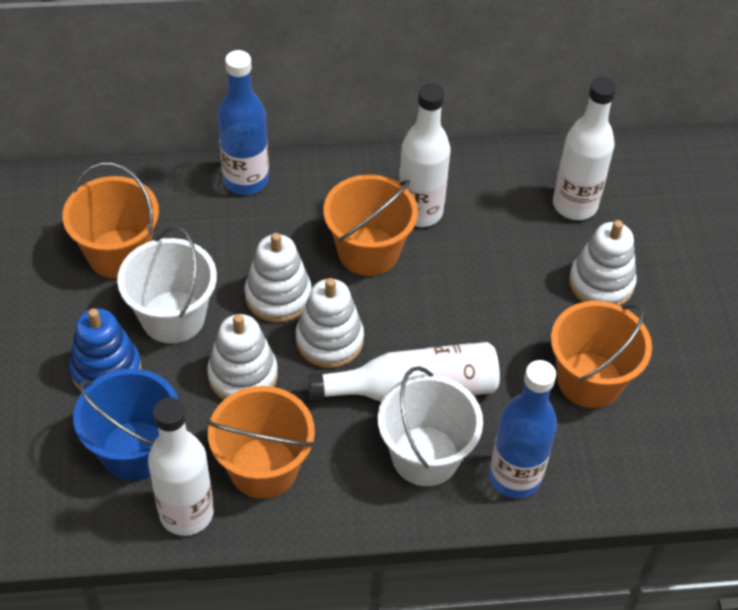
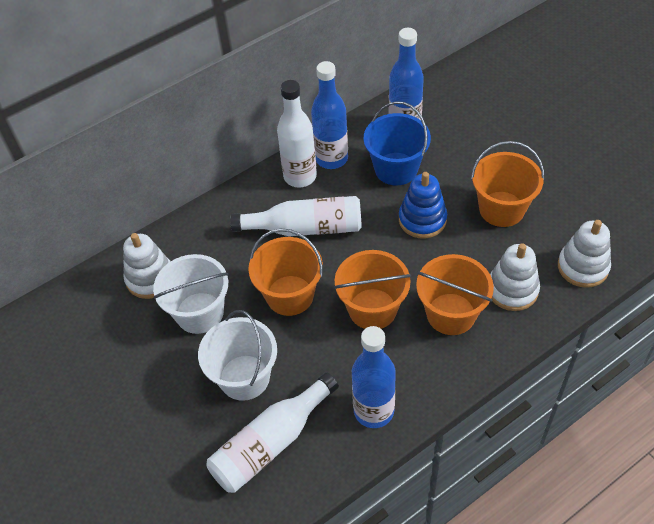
blue bottle: 2 -> 3
white bottle: 4 -> 3
white stacking toy: 4 -> 3

